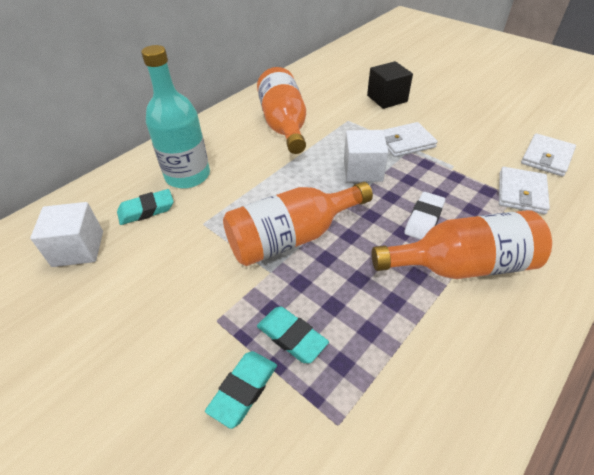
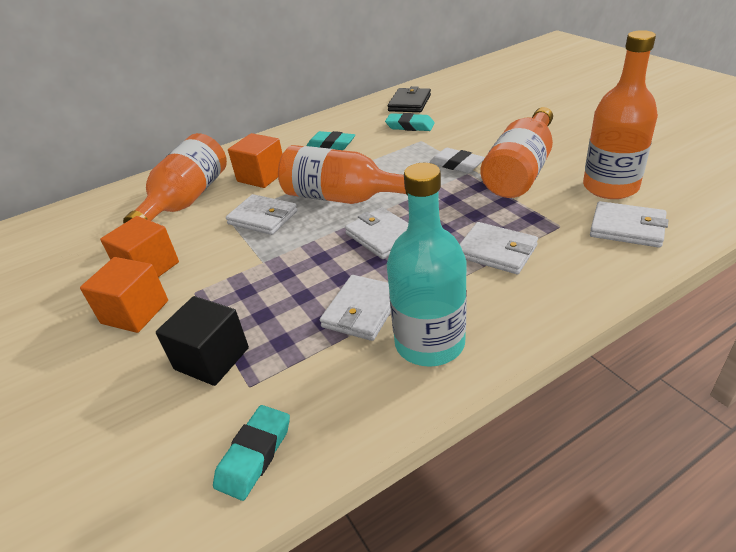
black wallet: 0 -> 1
orange bottle: 3 -> 4
orange cube: 0 -> 3
white cube: 2 -> 0
white wallet: 3 -> 5

